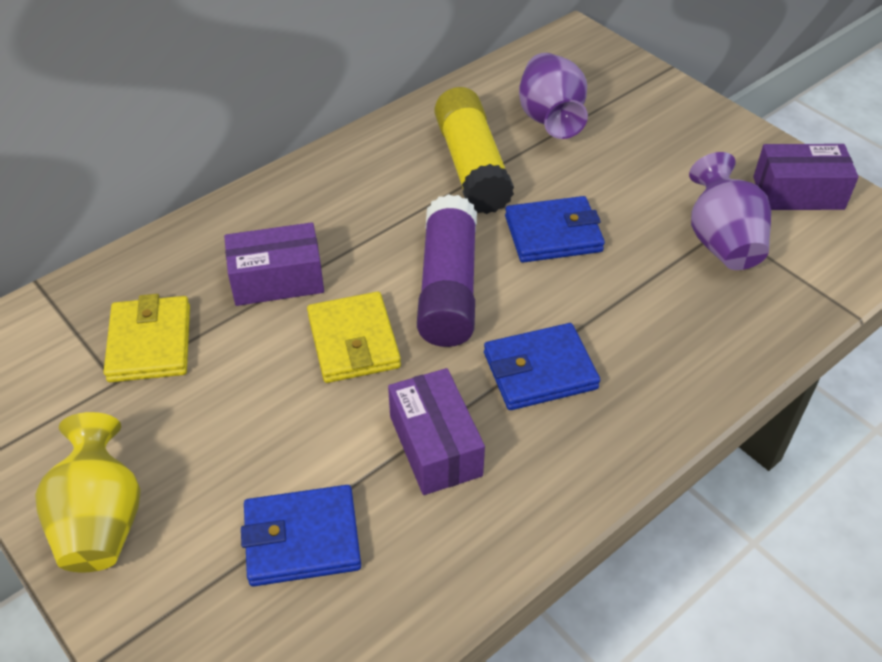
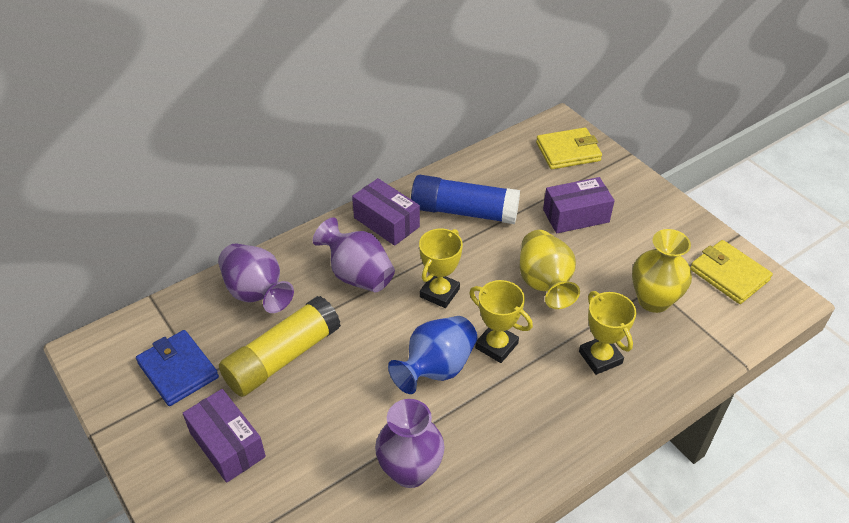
blue glue stick: 0 -> 1
blue vase: 0 -> 1
blue wallet: 3 -> 1
purple glue stick: 1 -> 0
purple vase: 2 -> 3
yellow trophy: 0 -> 3
yellow vase: 1 -> 2

